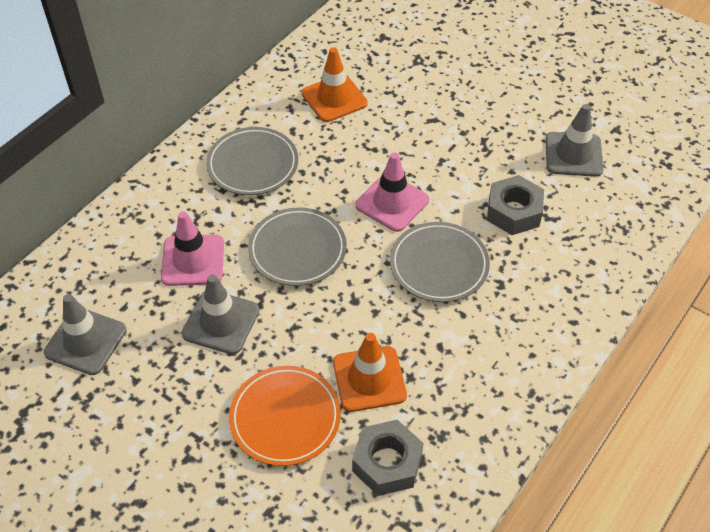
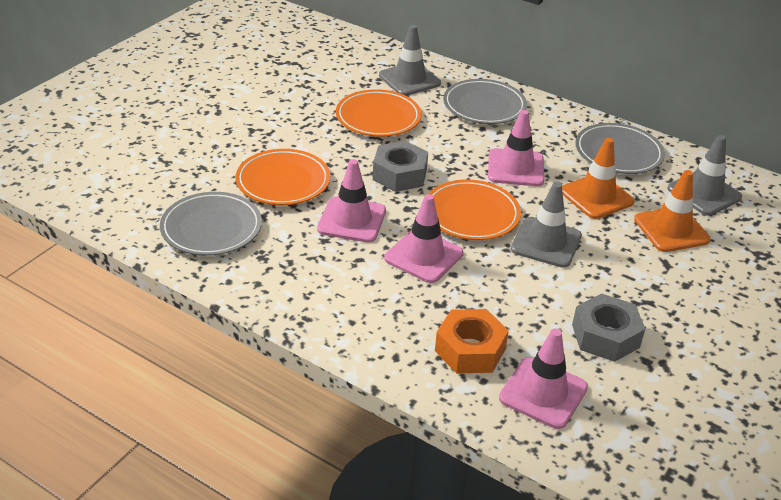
orange nut: 0 -> 1
orange plate: 1 -> 3
pink traffic cone: 2 -> 4

